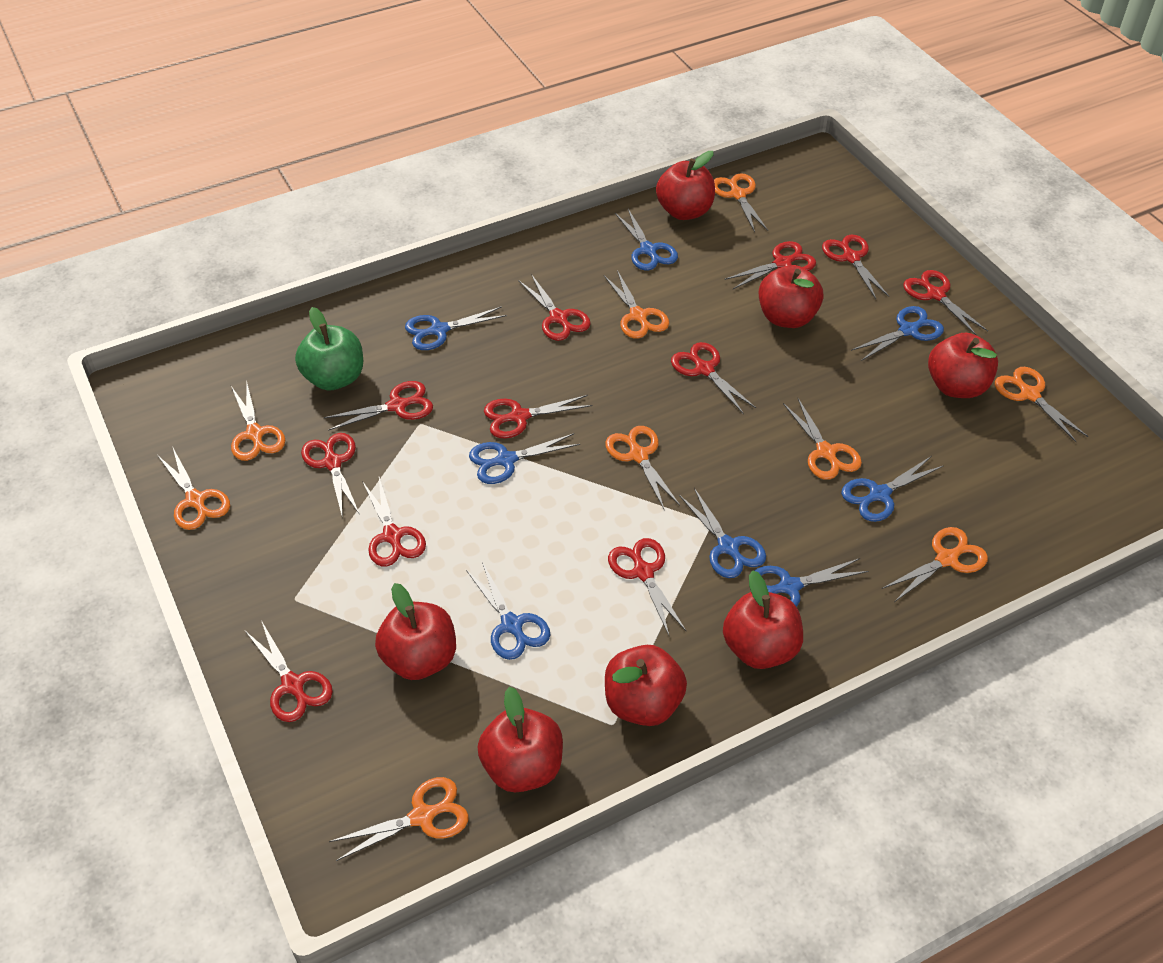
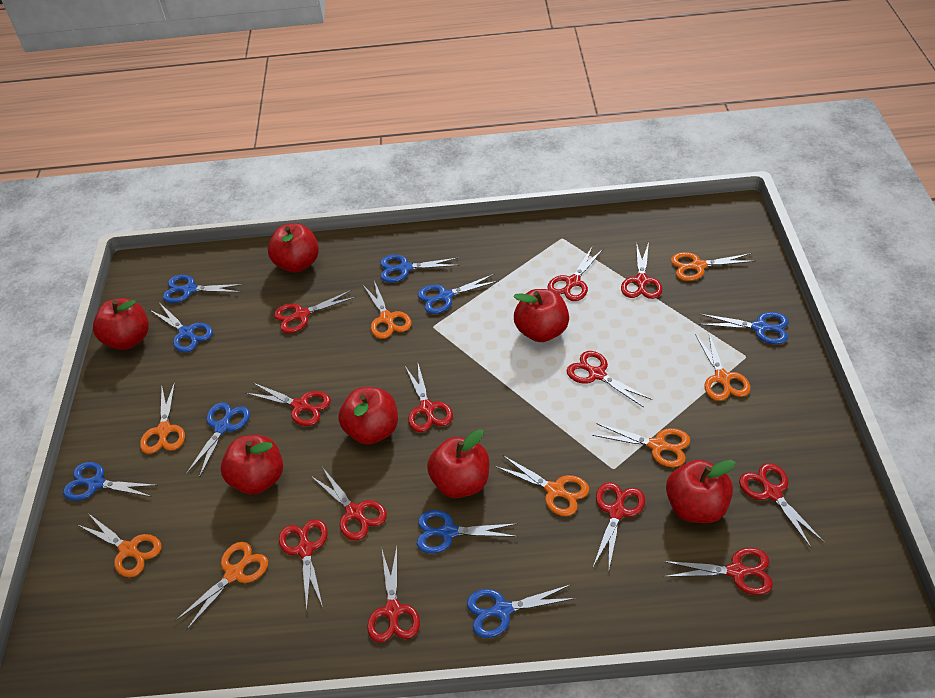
blue scissors: 8 -> 9
green apple: 1 -> 0
orange scissors: 9 -> 8
red scissors: 11 -> 12

